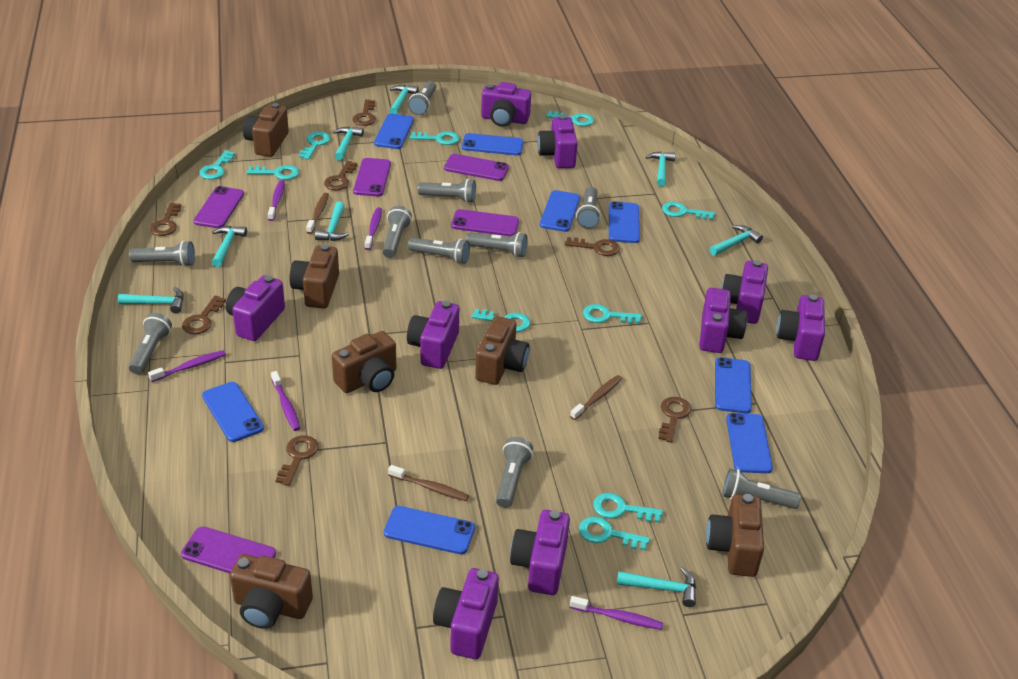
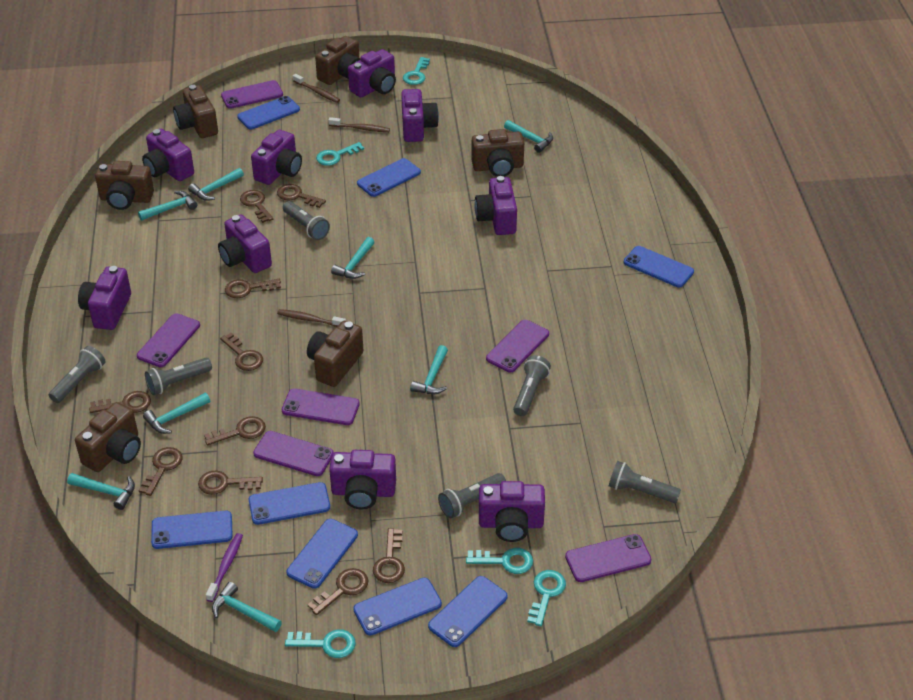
brown key: 7 -> 10
grey flashlight: 10 -> 6
purple phone: 5 -> 6
purple toothbrush: 5 -> 1
turquoise key: 10 -> 5

